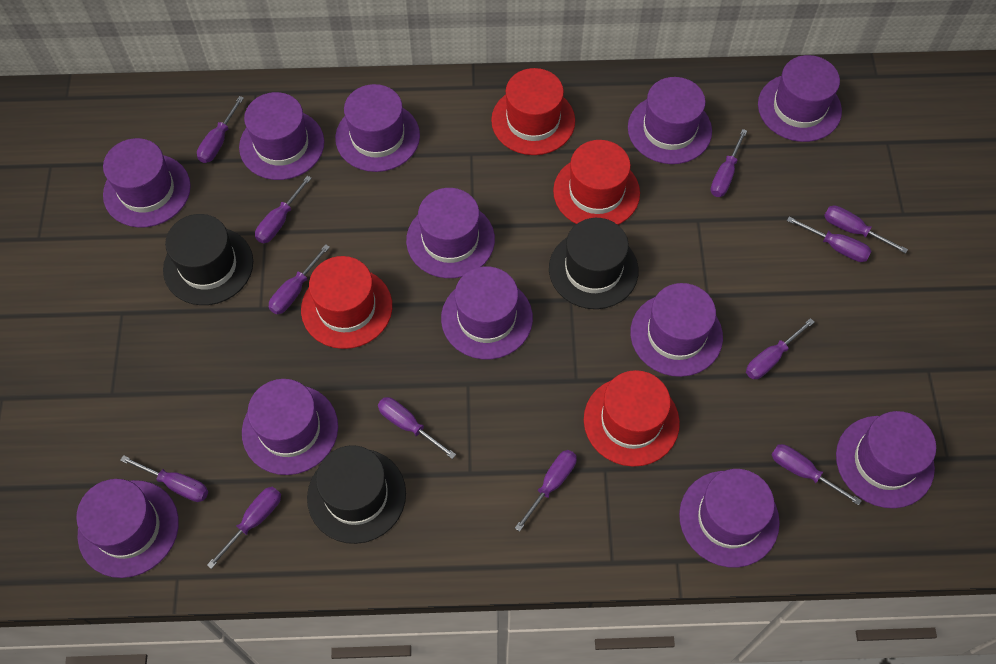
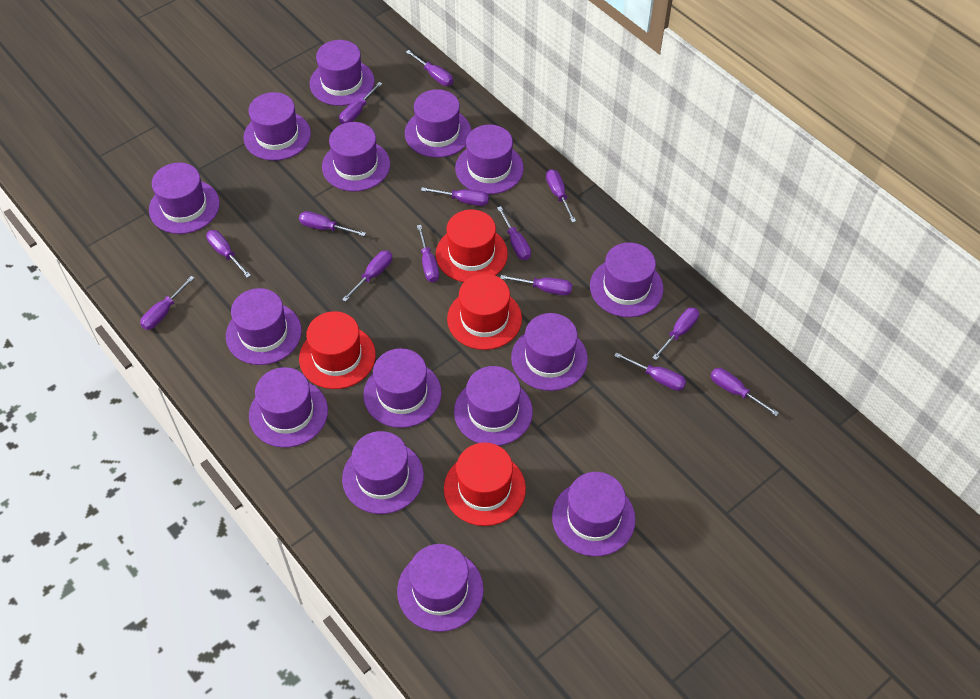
black hat: 3 -> 0
purple hat: 12 -> 15
purple screwdriver: 12 -> 14

